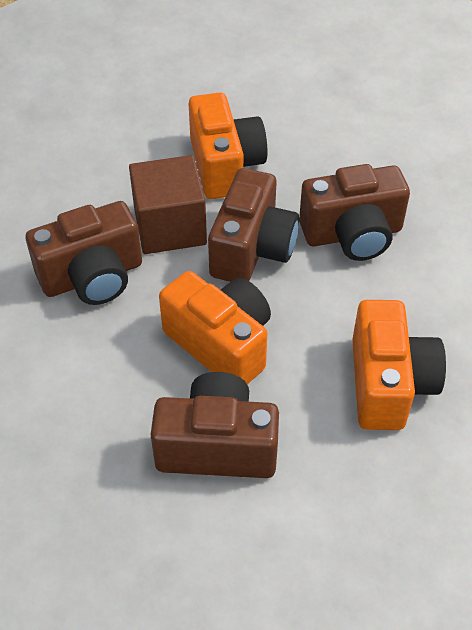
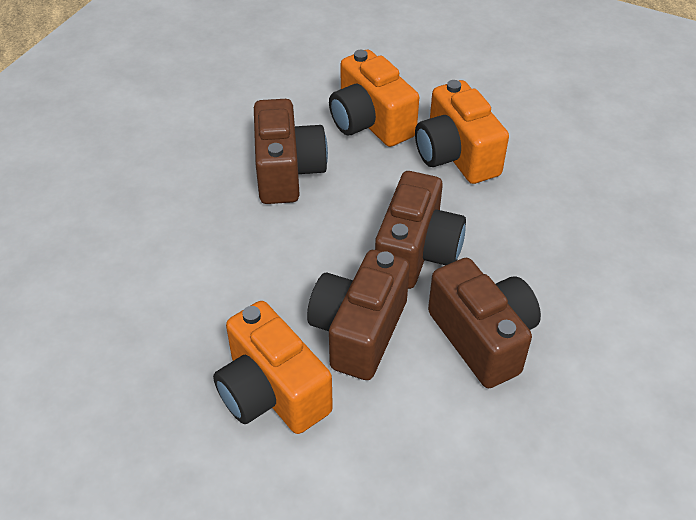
brown cube: 1 -> 0

